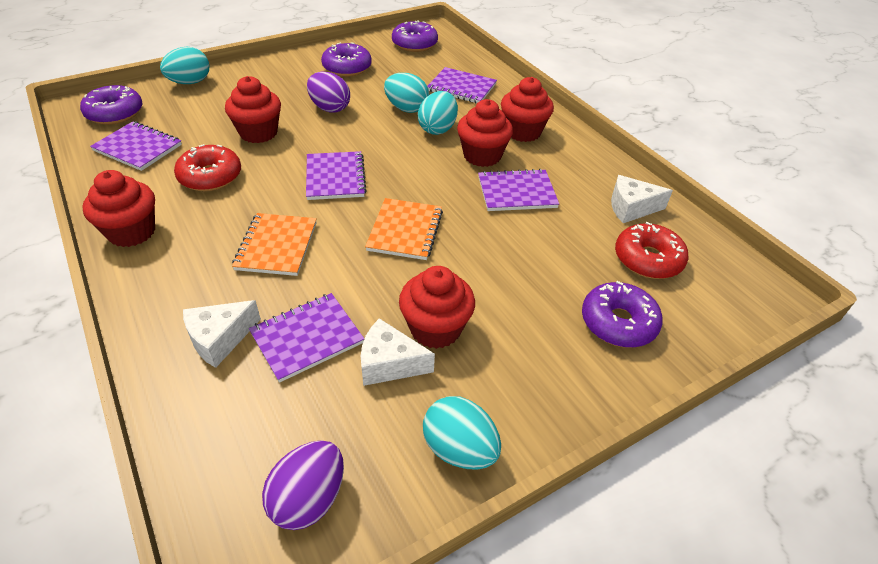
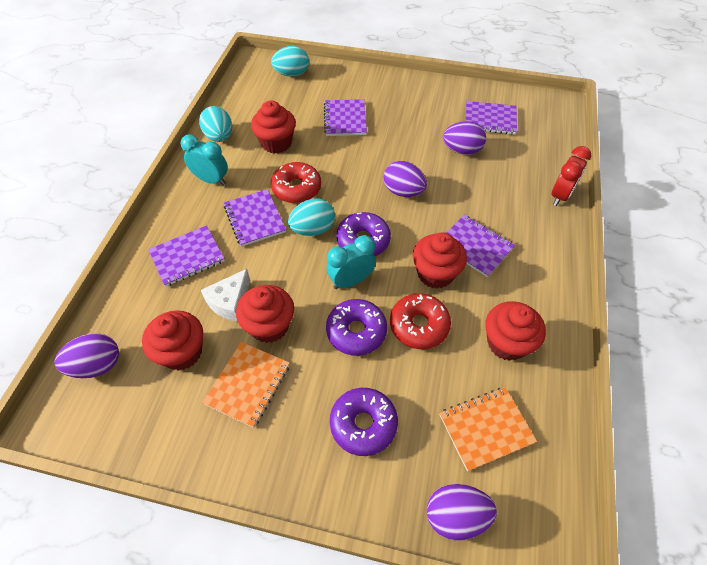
purple donut: 4 -> 3
purple egg: 2 -> 4
red clock: 0 -> 1
turquoise clock: 0 -> 2
turquoise egg: 4 -> 3
white cheese: 3 -> 1

